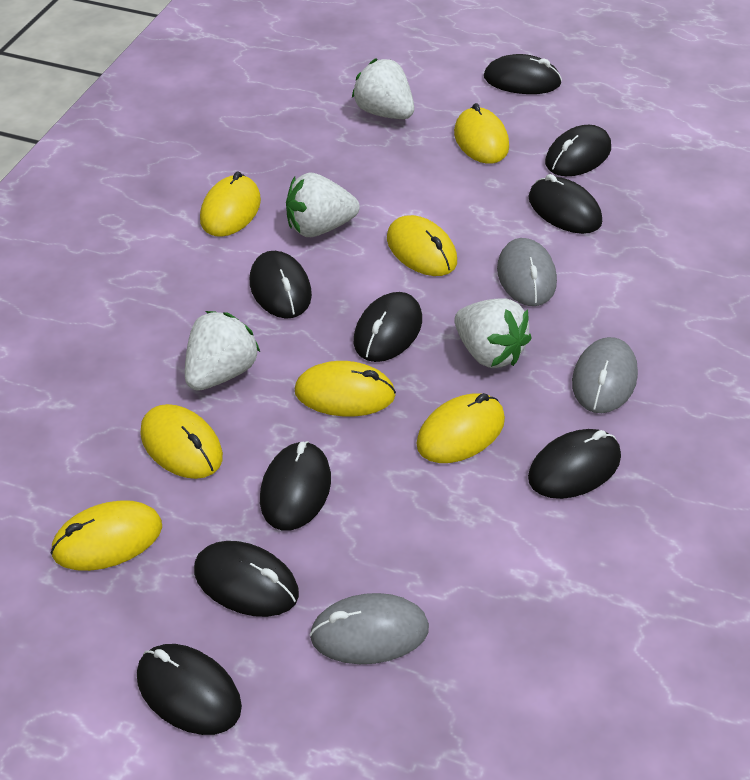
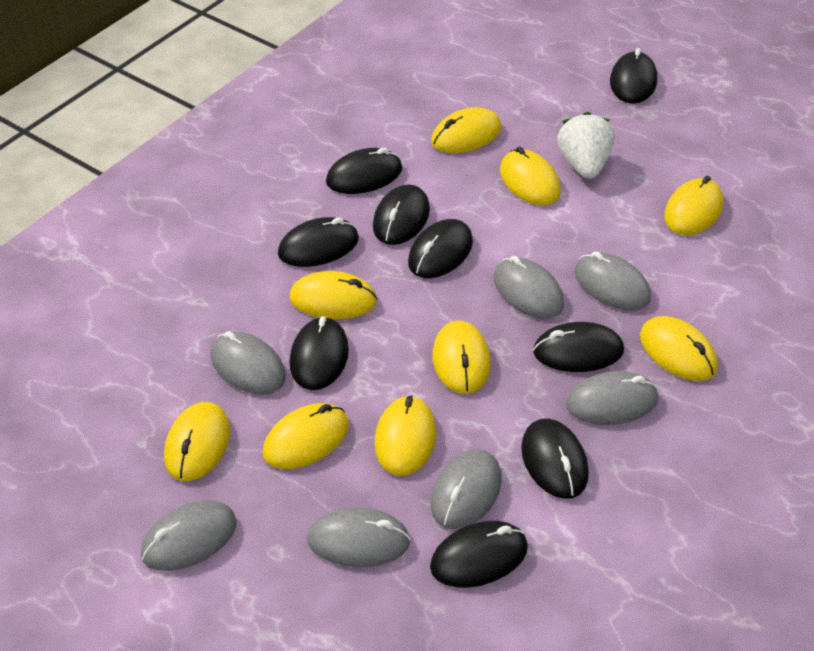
grey mouse: 3 -> 7
white strawberry: 4 -> 1
yellow mouse: 7 -> 9

